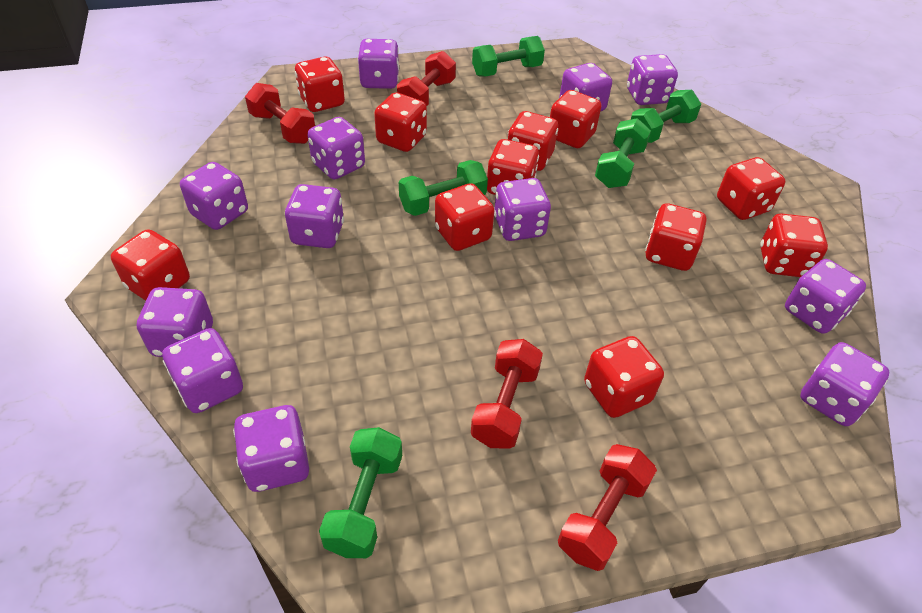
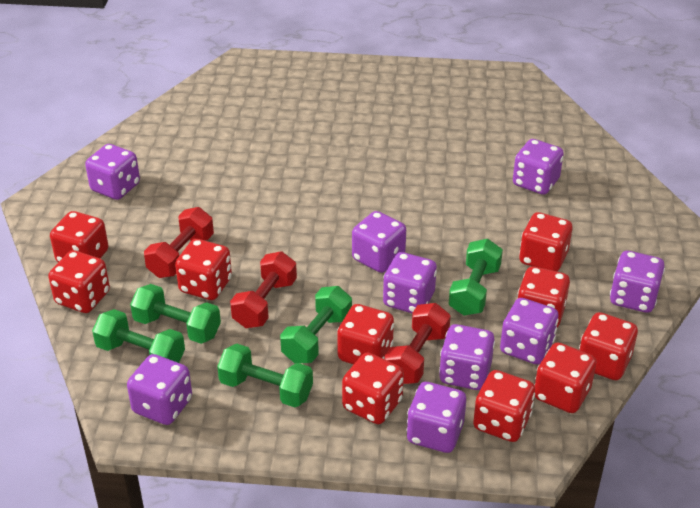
purple dice: 12 -> 9
red dice: 11 -> 10
red dumbbell: 4 -> 3

